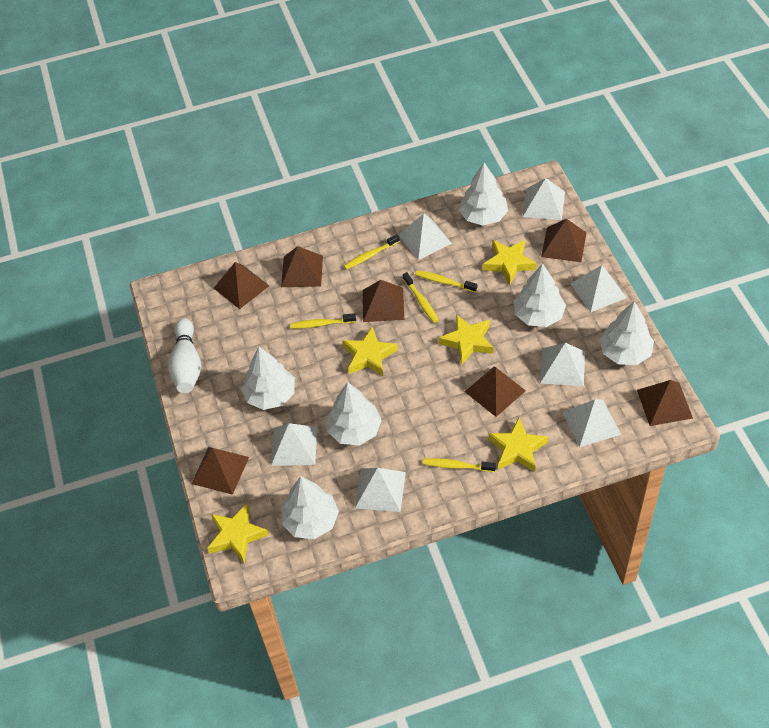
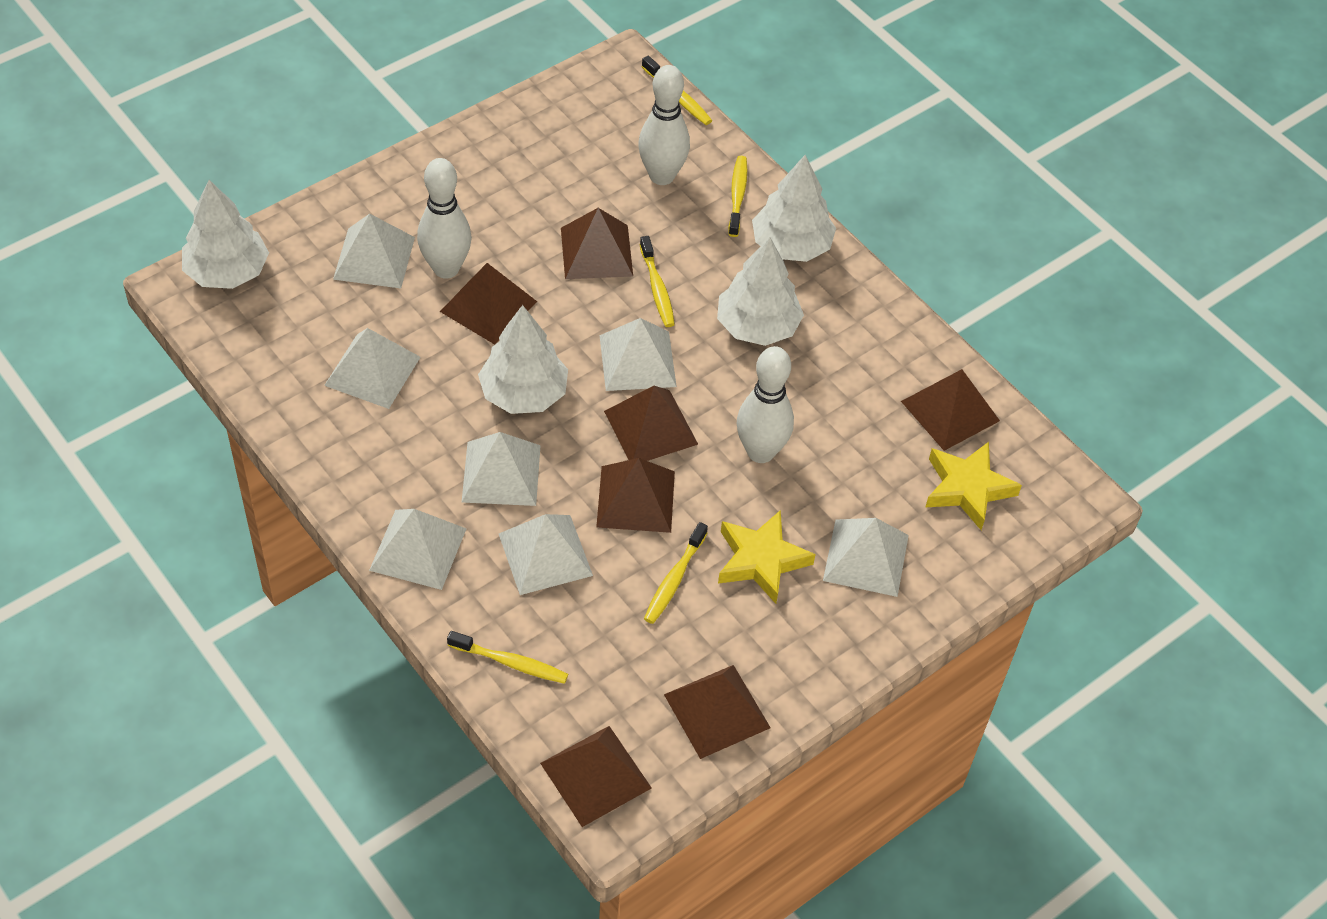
white bowling pin: 1 -> 3
white tree: 6 -> 4
yellow star: 5 -> 2

